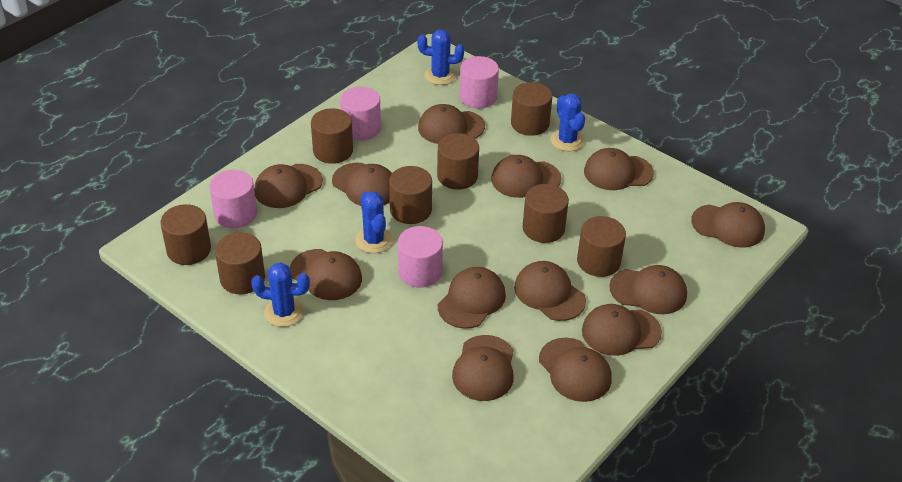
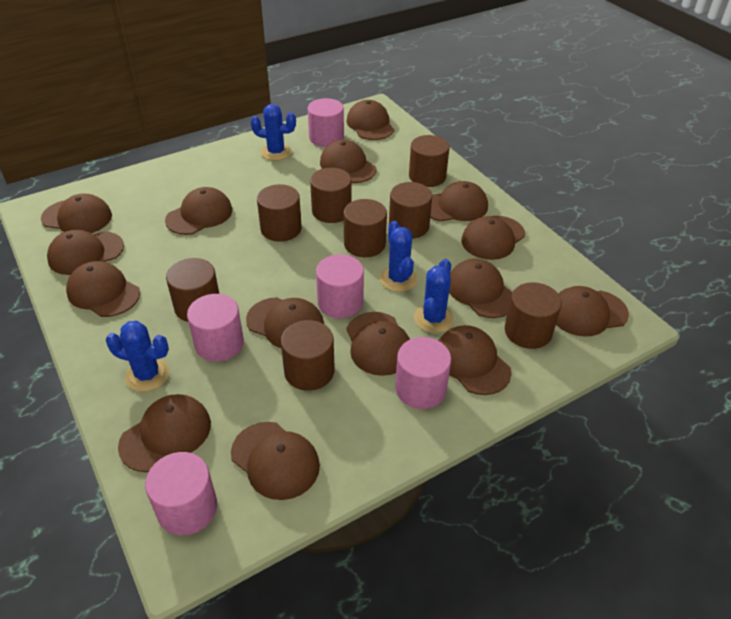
brown cap: 13 -> 15
pink cylinder: 4 -> 5

